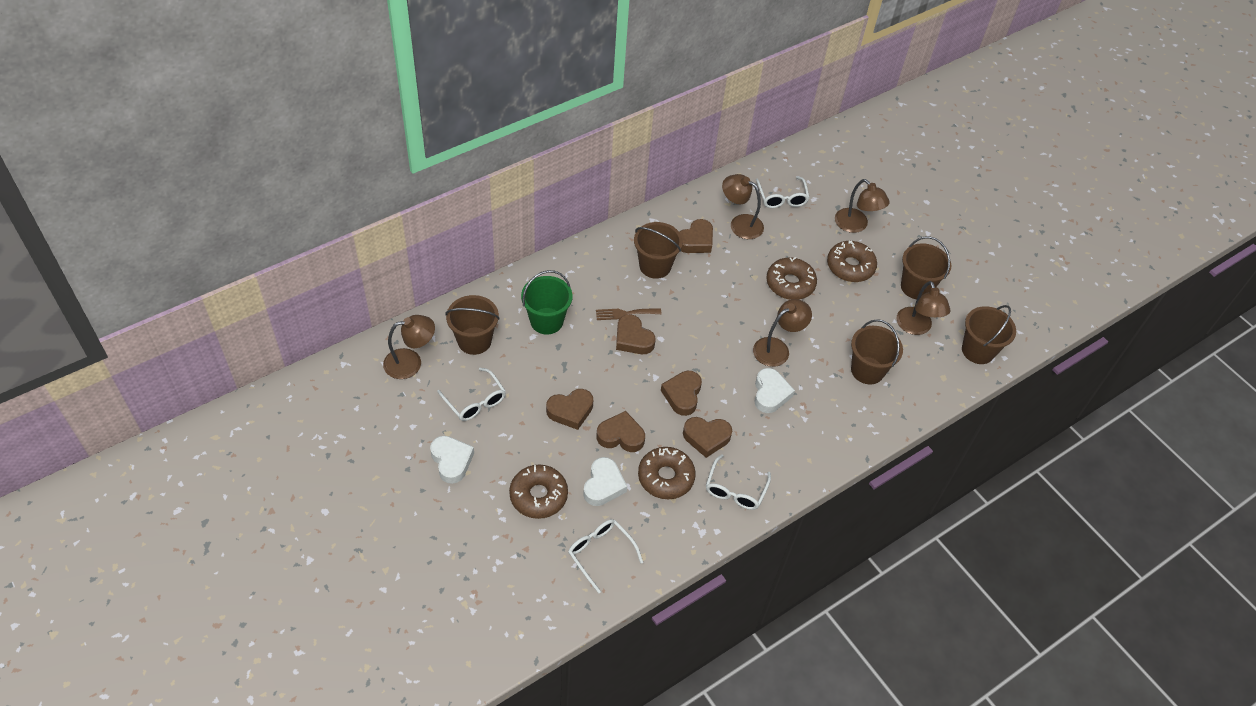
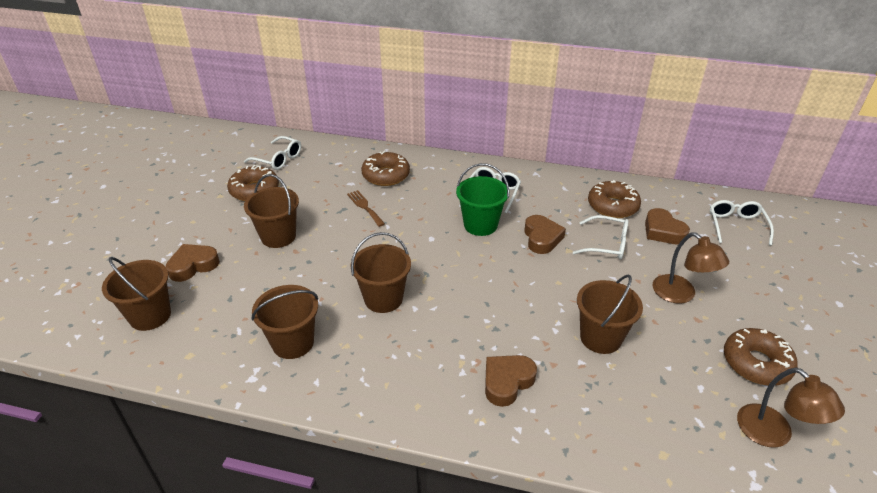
brown heart: 6 -> 4
brown lamp: 5 -> 2
white heart: 3 -> 0

